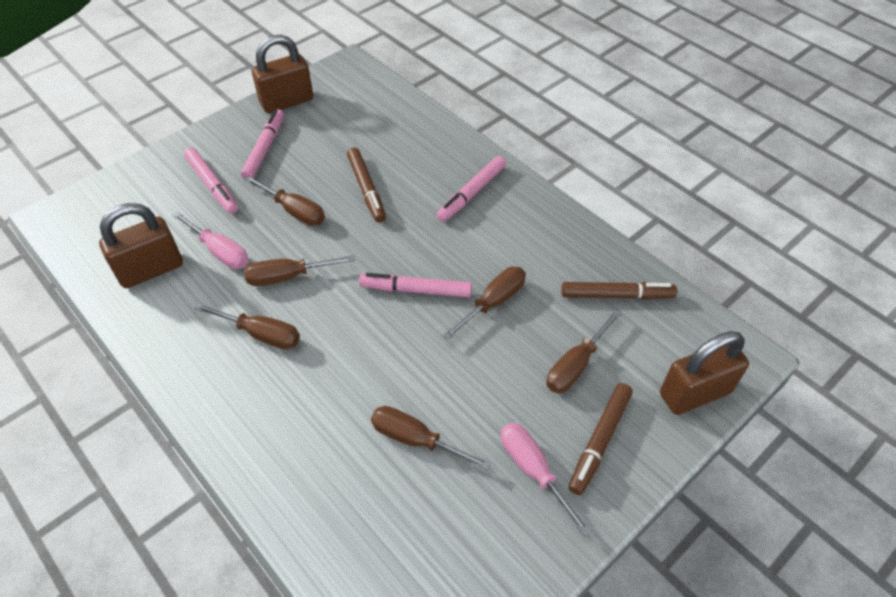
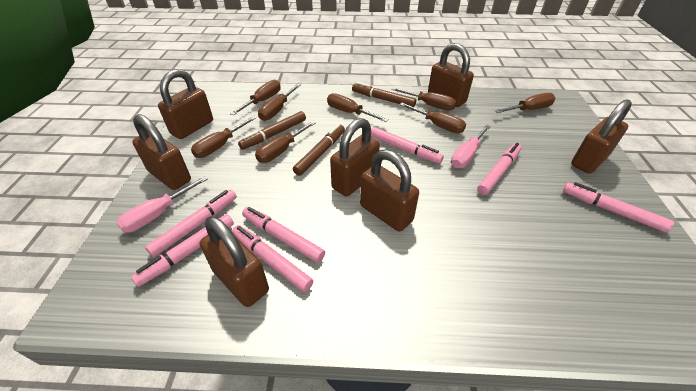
brown padlock: 3 -> 7
brown screwdriver: 6 -> 8
pink marker: 4 -> 7

